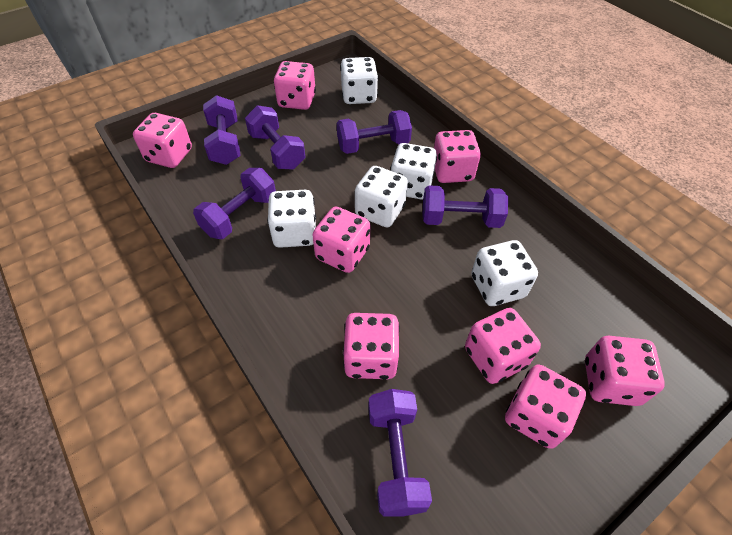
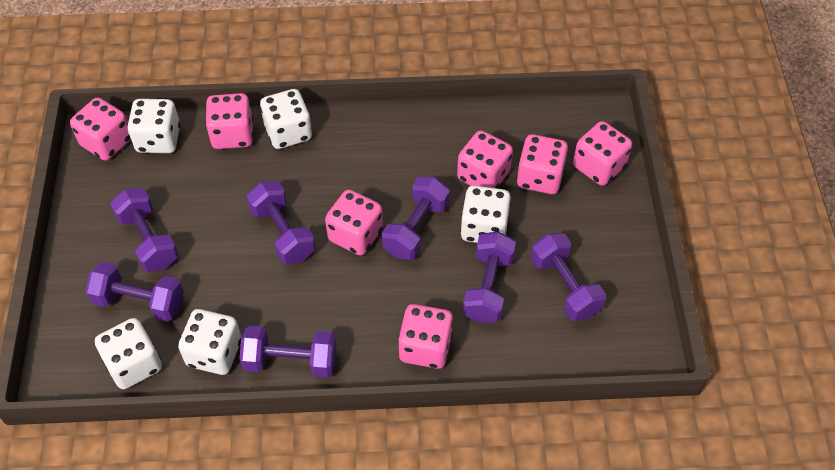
pink dice: 8 -> 7
purple dumbbell: 6 -> 7

